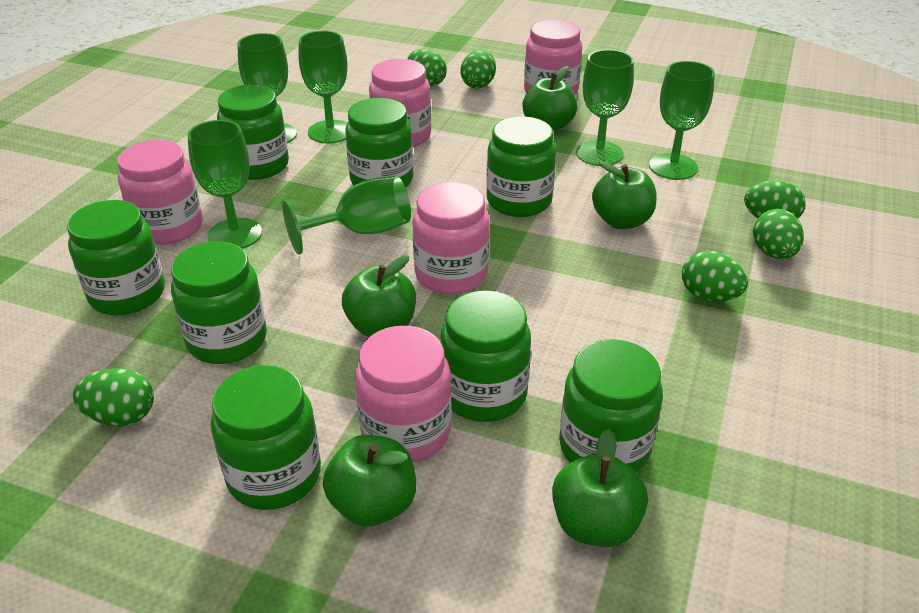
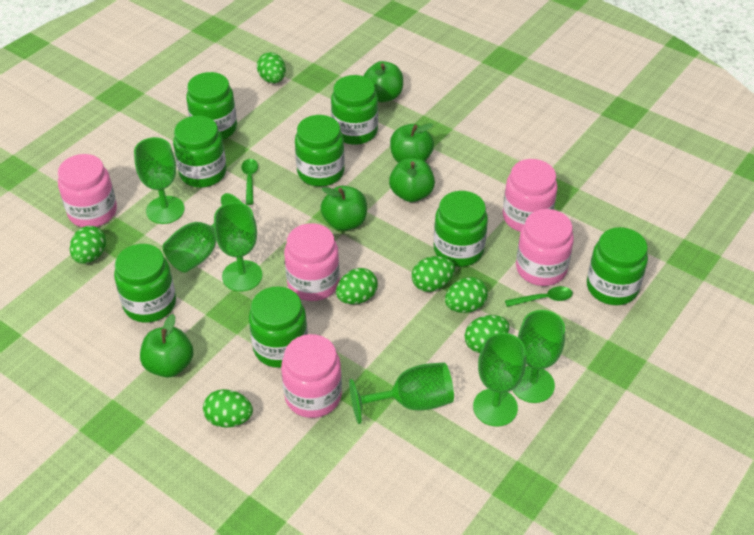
green egg: 6 -> 7
green spoon: 0 -> 2

